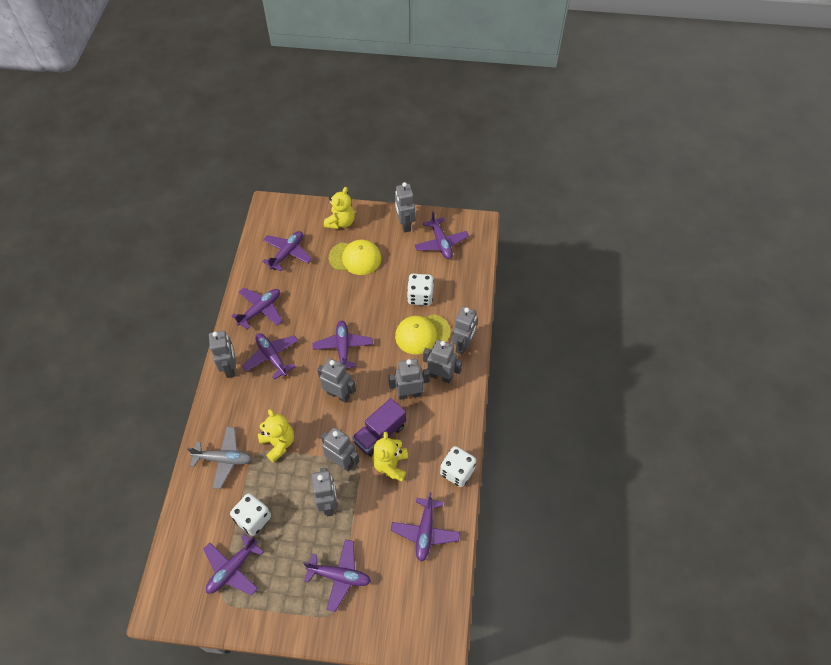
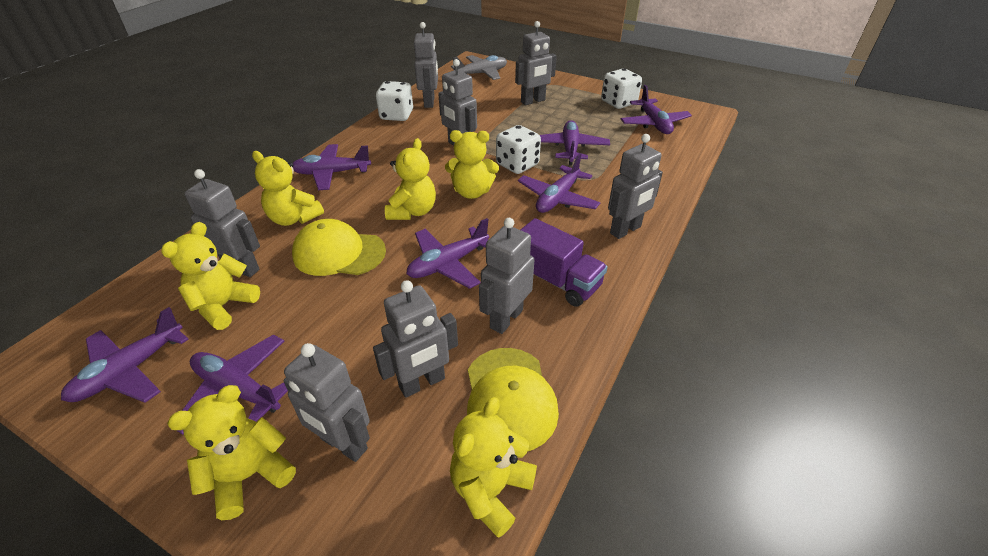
purple plane: 8 -> 7
yellow teddy bear: 3 -> 6

